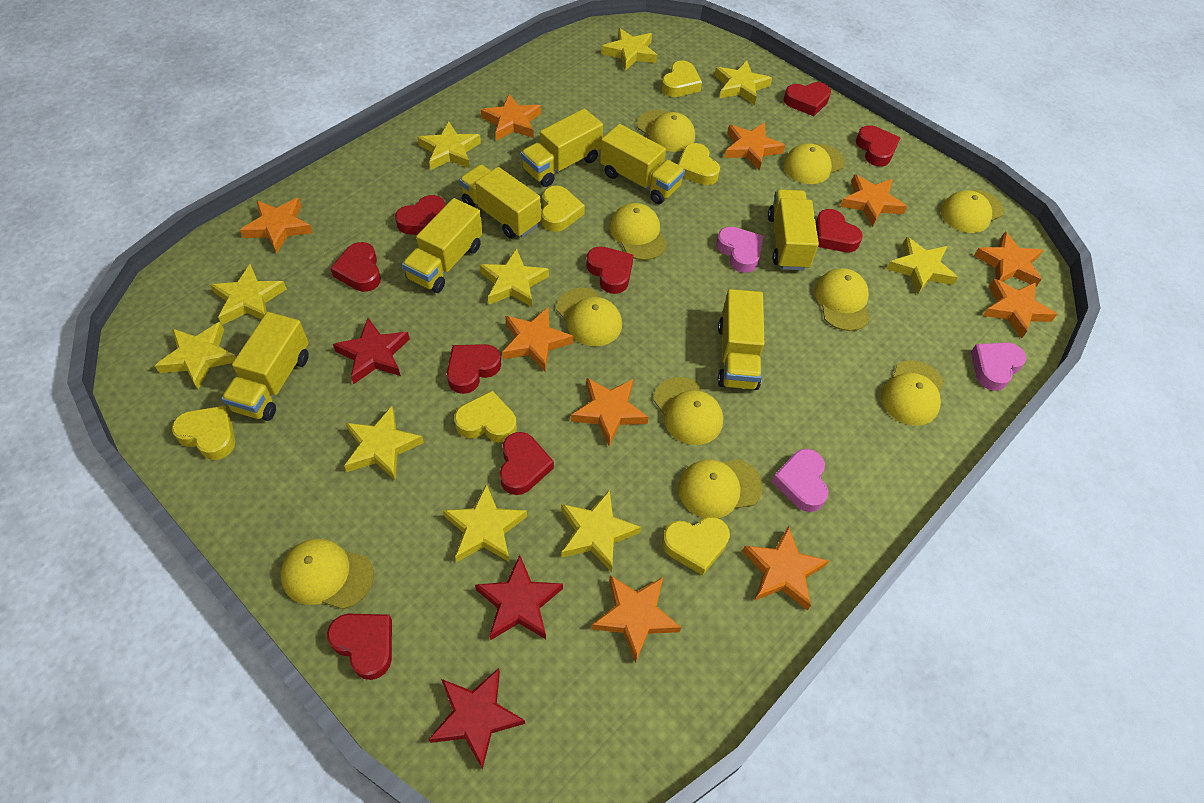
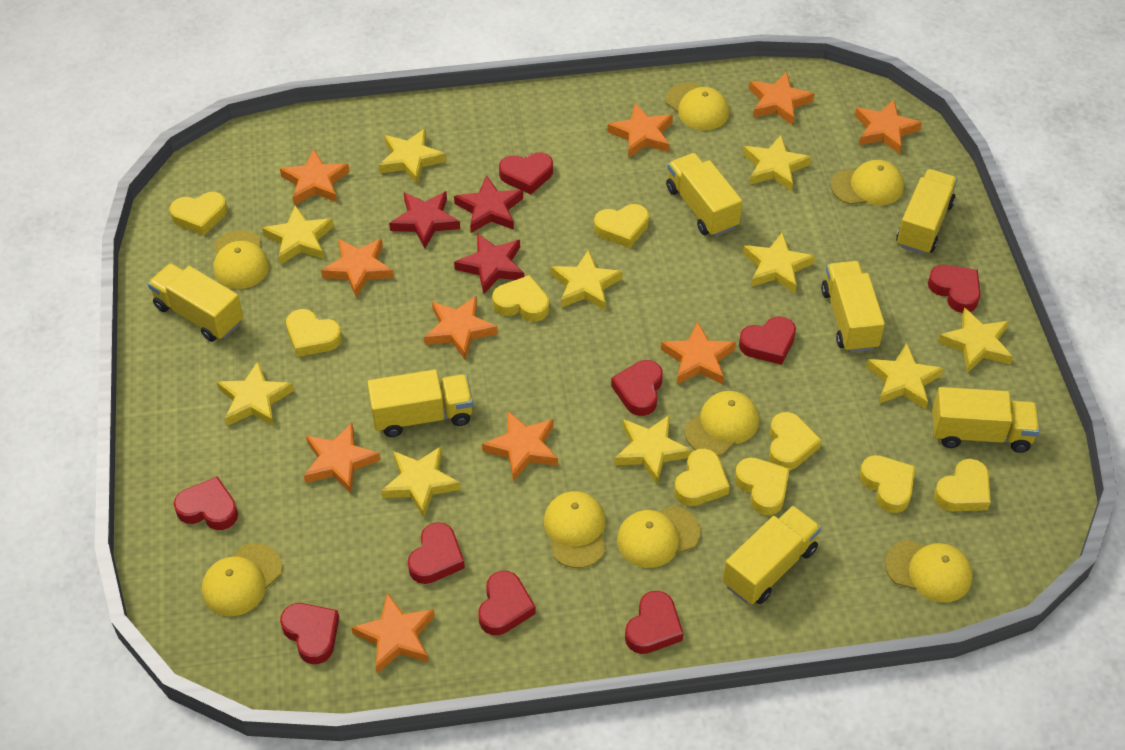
pink heart: 3 -> 0
yellow cap: 10 -> 8
yellow heart: 6 -> 9

